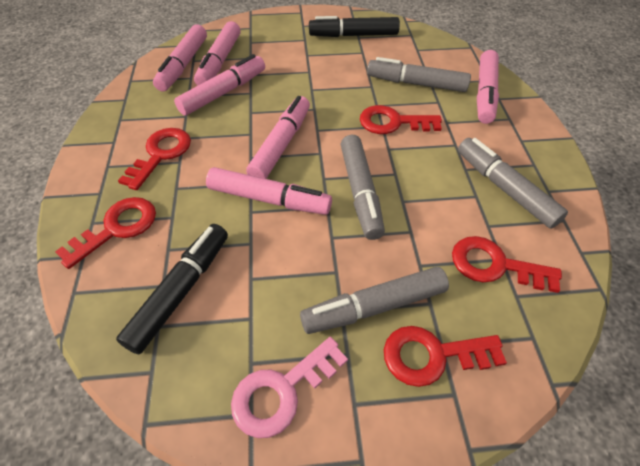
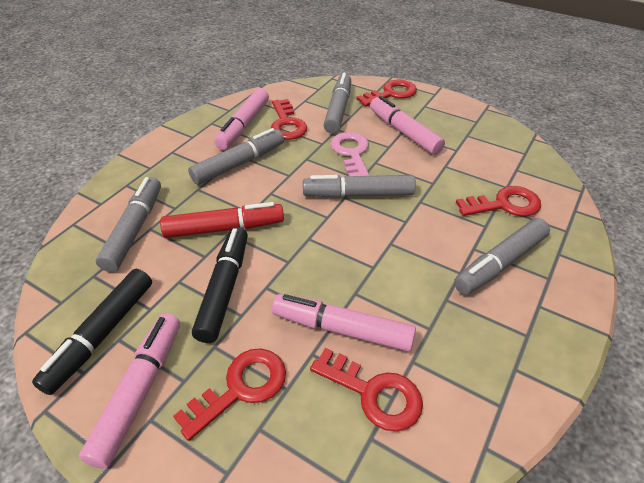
grey marker: 4 -> 5
pink marker: 6 -> 4
red marker: 0 -> 1

